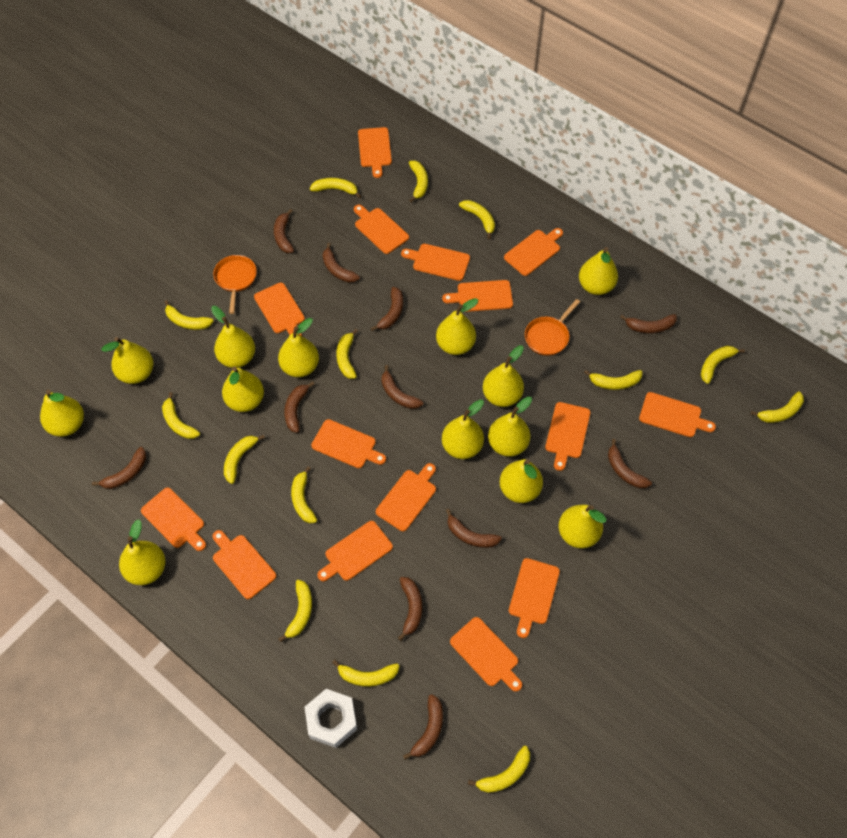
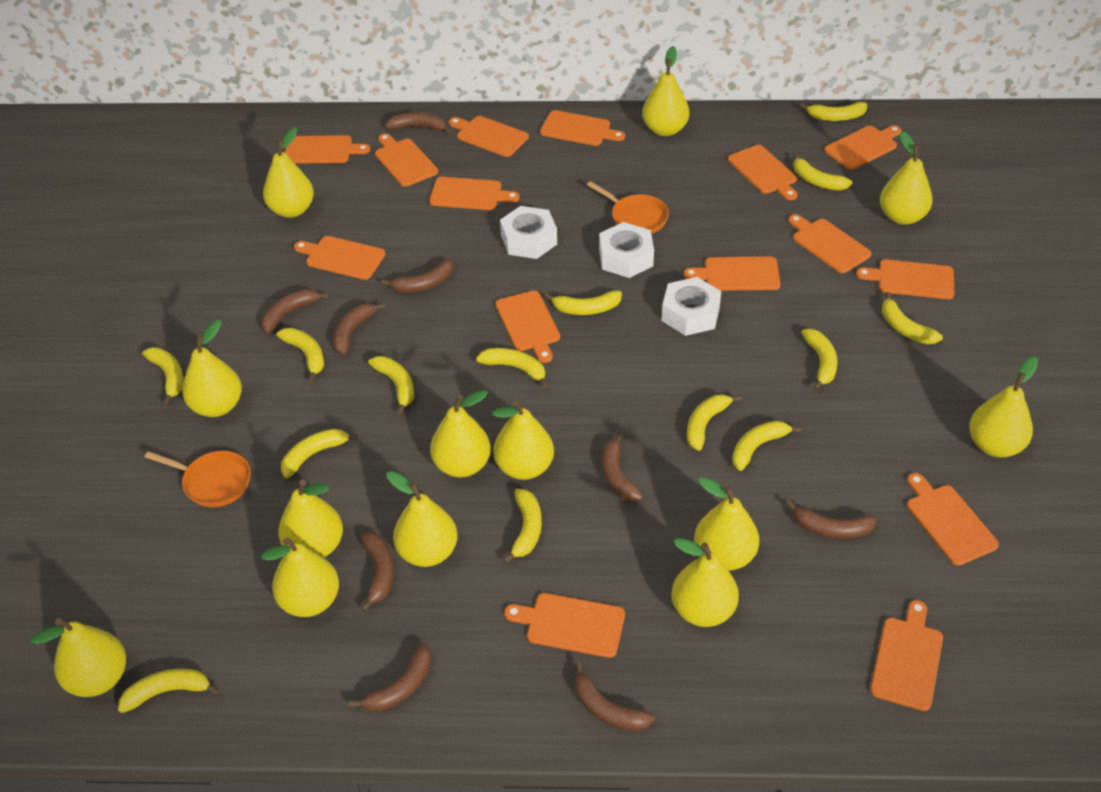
brown banana: 11 -> 9
white nut: 1 -> 3

